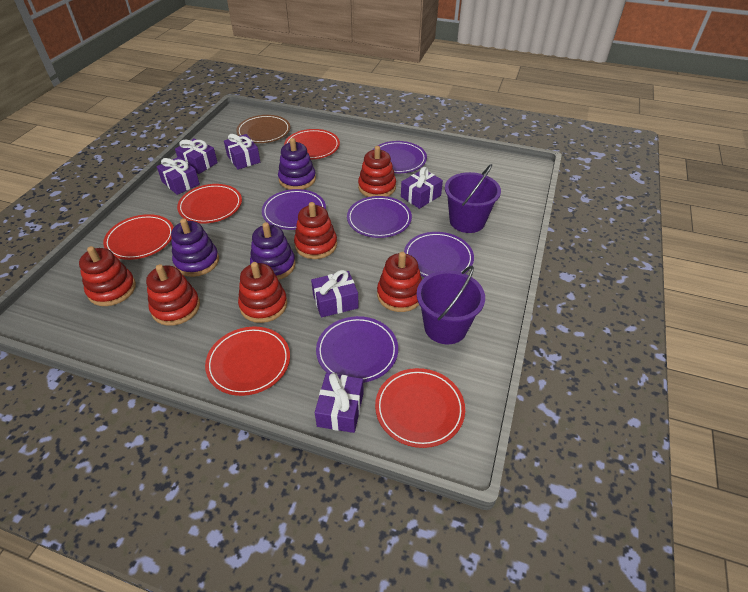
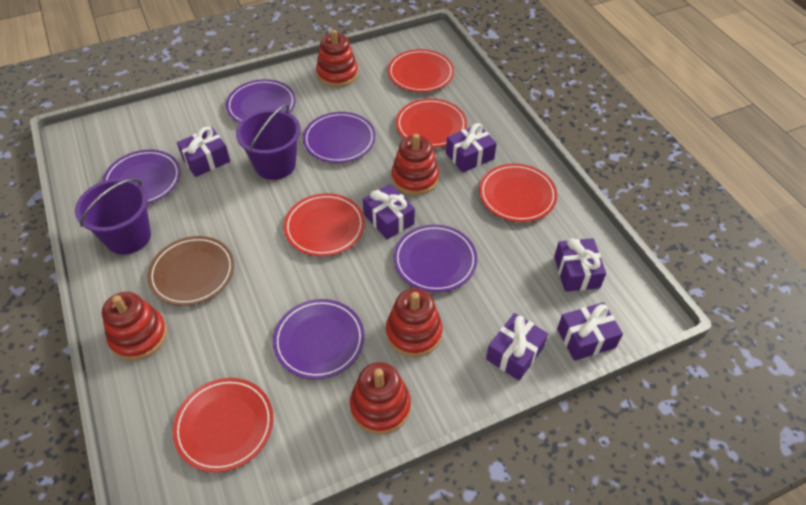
purple stacking toy: 3 -> 0
red stacking toy: 6 -> 5

